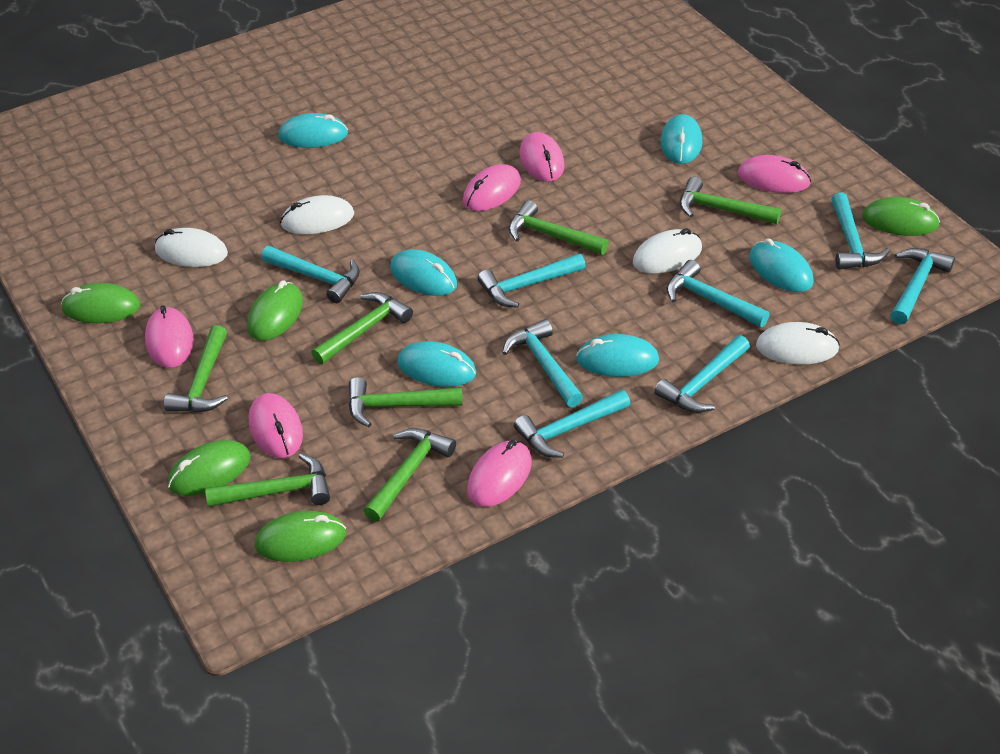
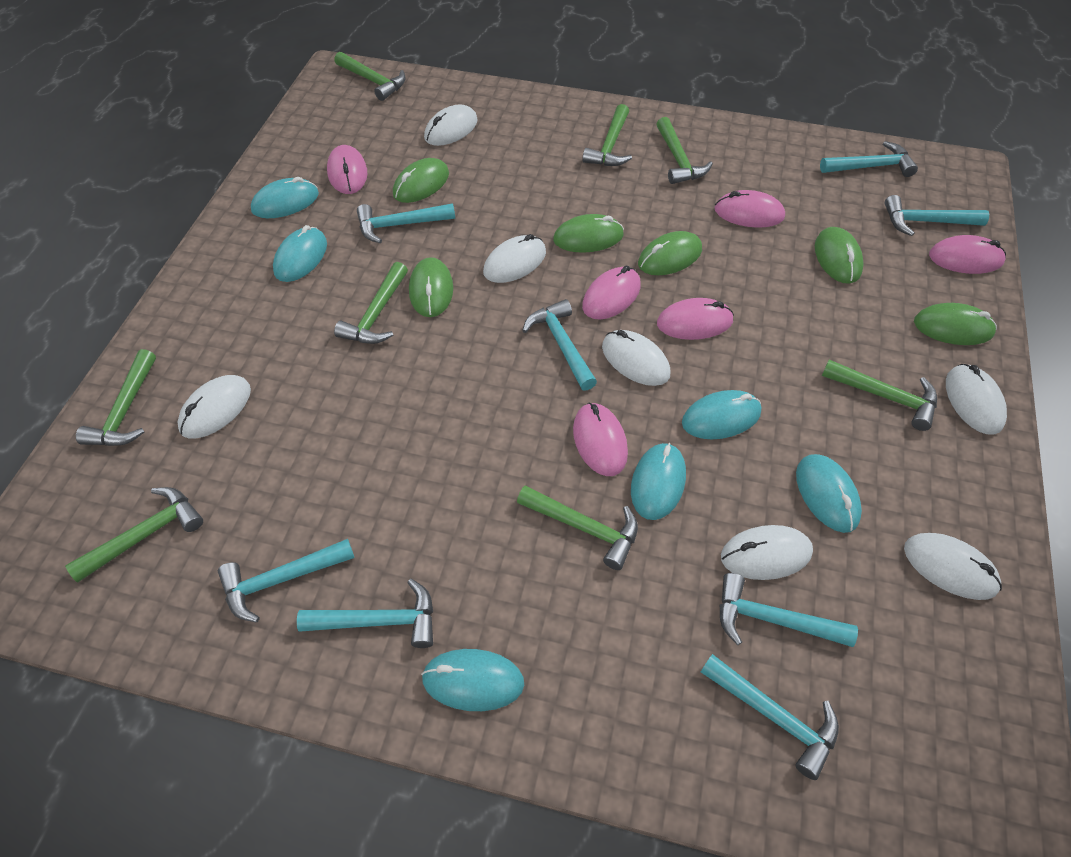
green hammer: 7 -> 8
green mouse: 5 -> 6
white mouse: 4 -> 7

